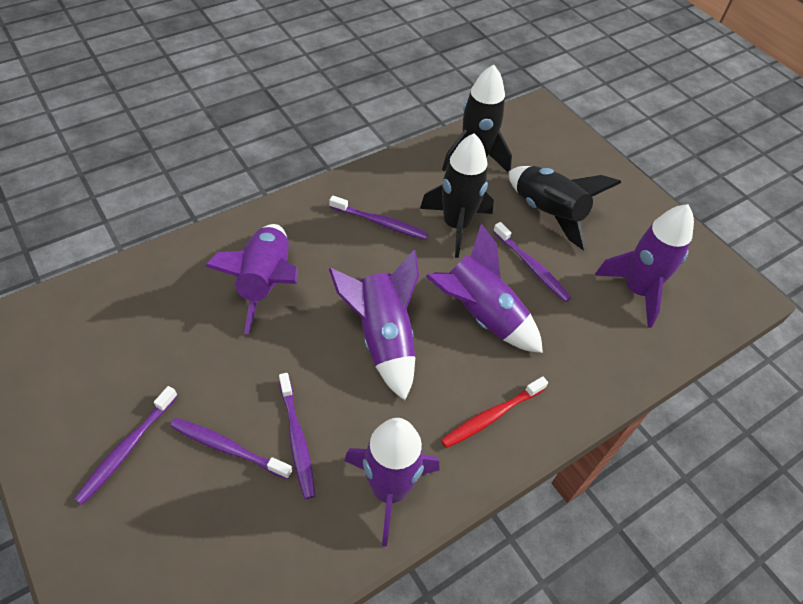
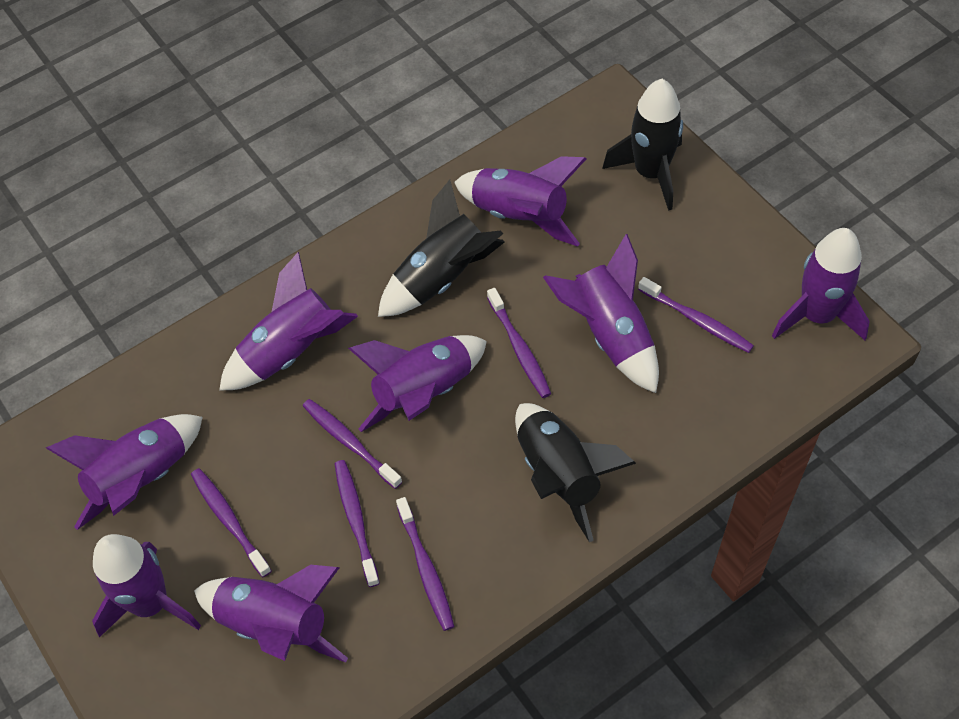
purple rocket: 5 -> 8
purple toothbrush: 5 -> 6
red toothbrush: 1 -> 0

